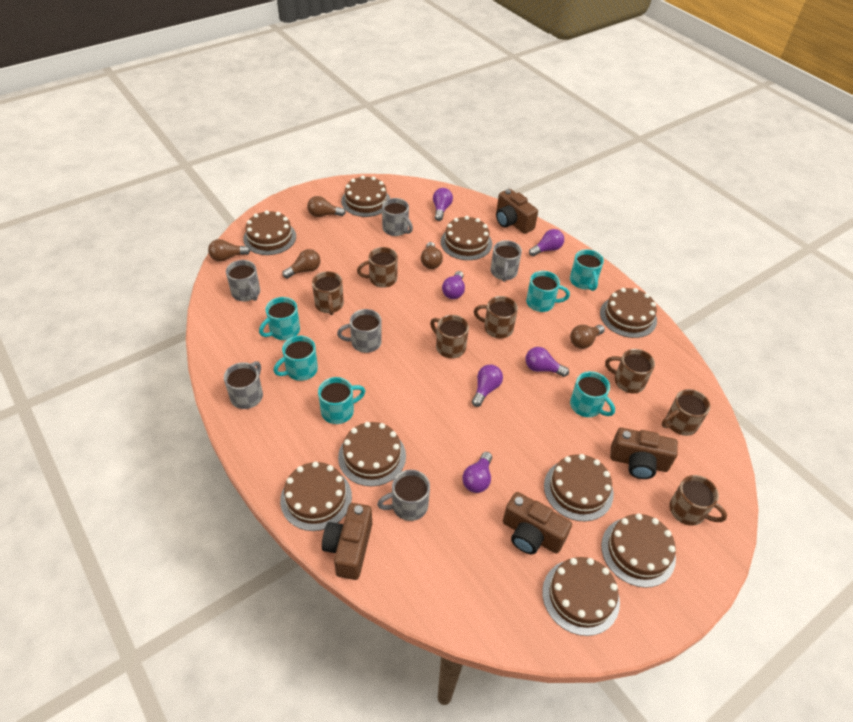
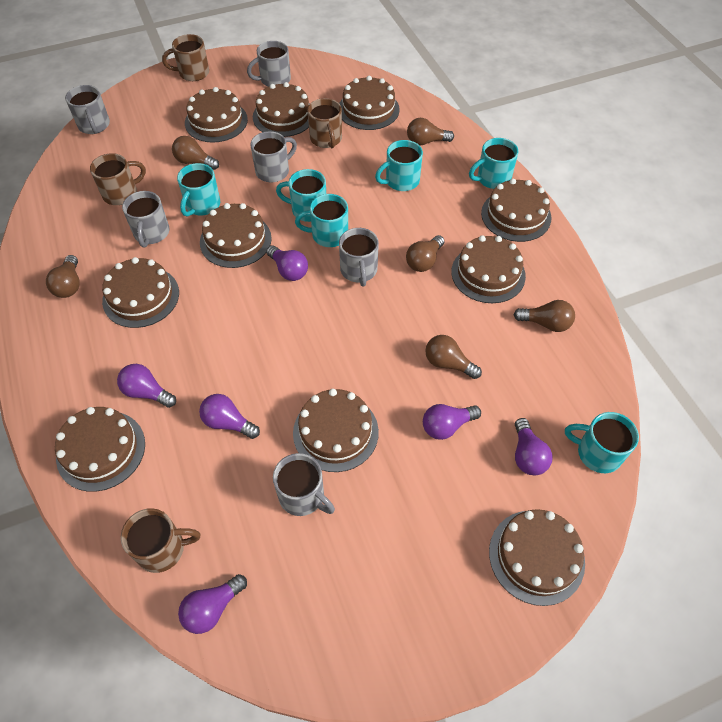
brown cake: 9 -> 10
brown camera: 4 -> 0
brown light bulb: 5 -> 6
brown mug: 7 -> 4

